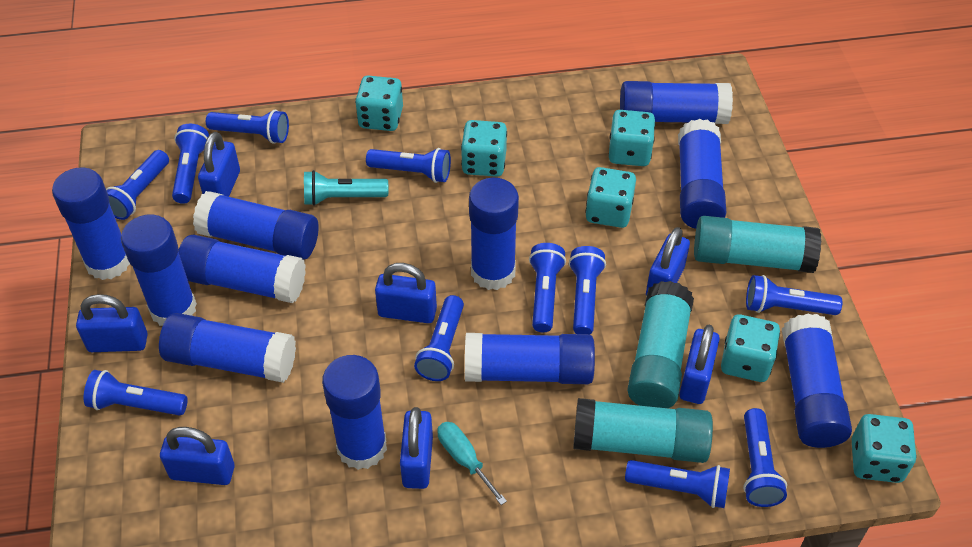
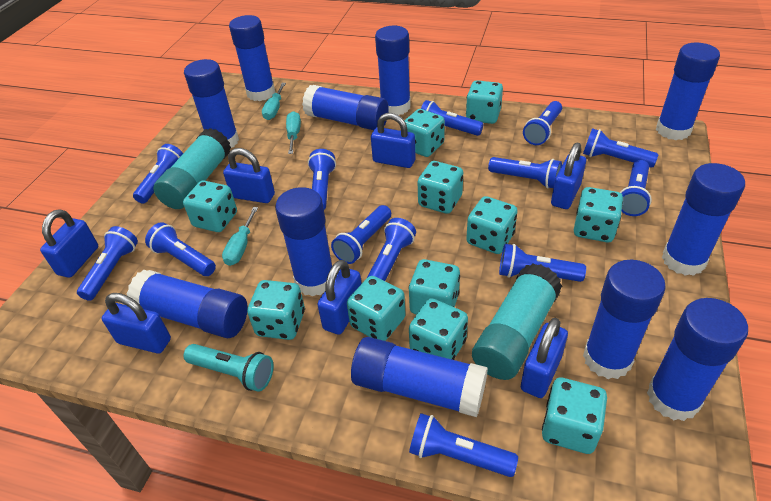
blue flashlight: 11 -> 13
turquoise dice: 6 -> 11
turquoise glue stick: 3 -> 2
turquoise screwdriver: 1 -> 3

